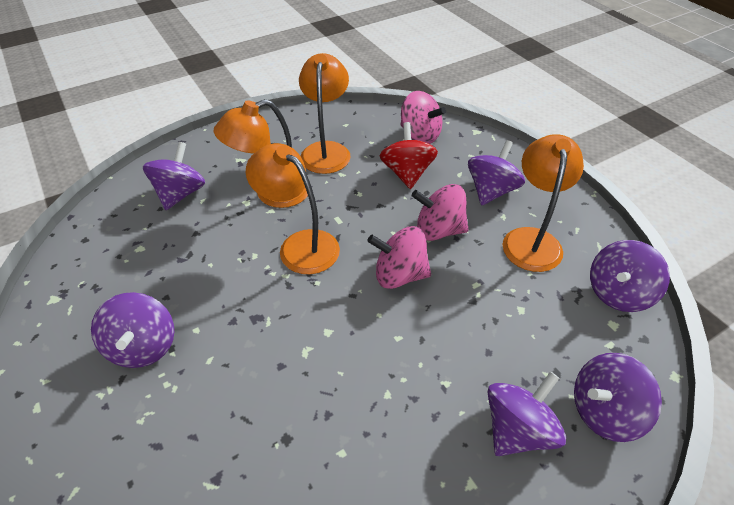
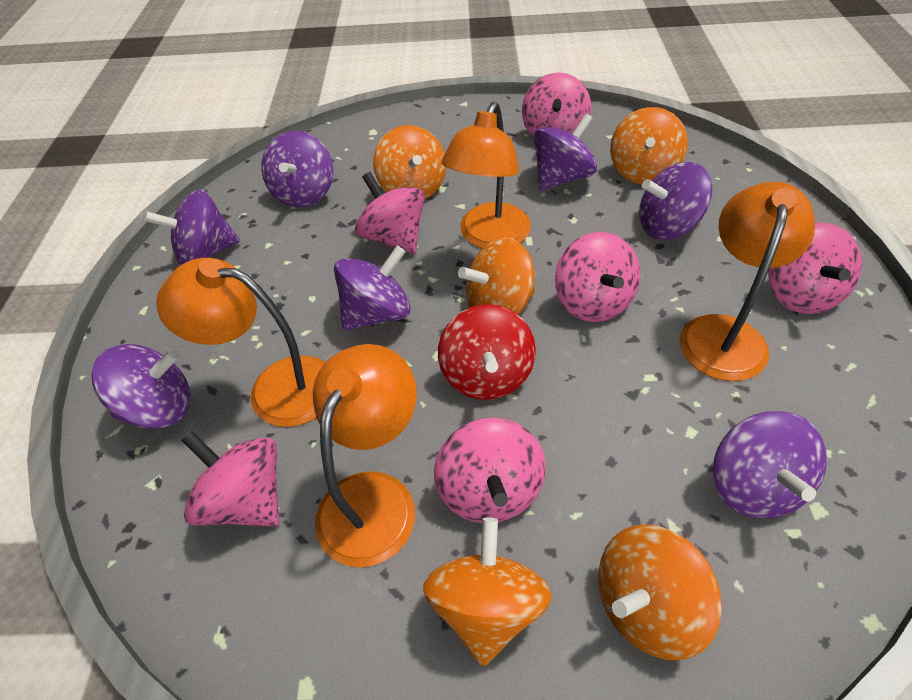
orange spinning top: 0 -> 5
pink spinning top: 3 -> 6
purple spinning top: 6 -> 7

